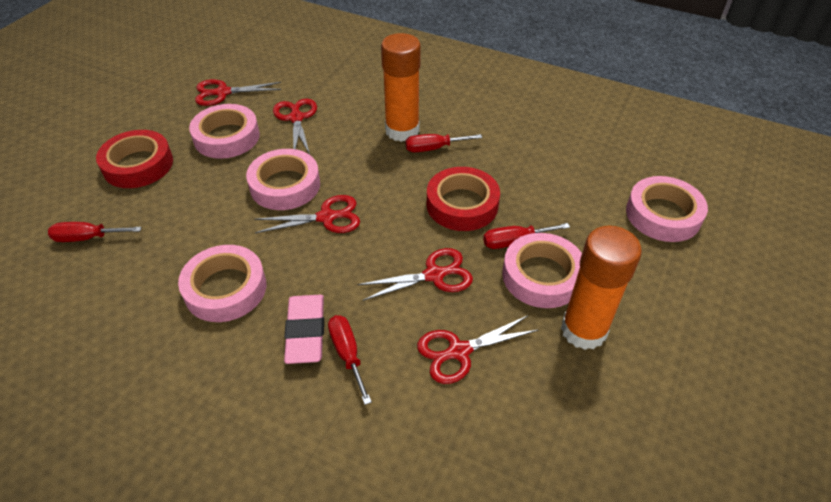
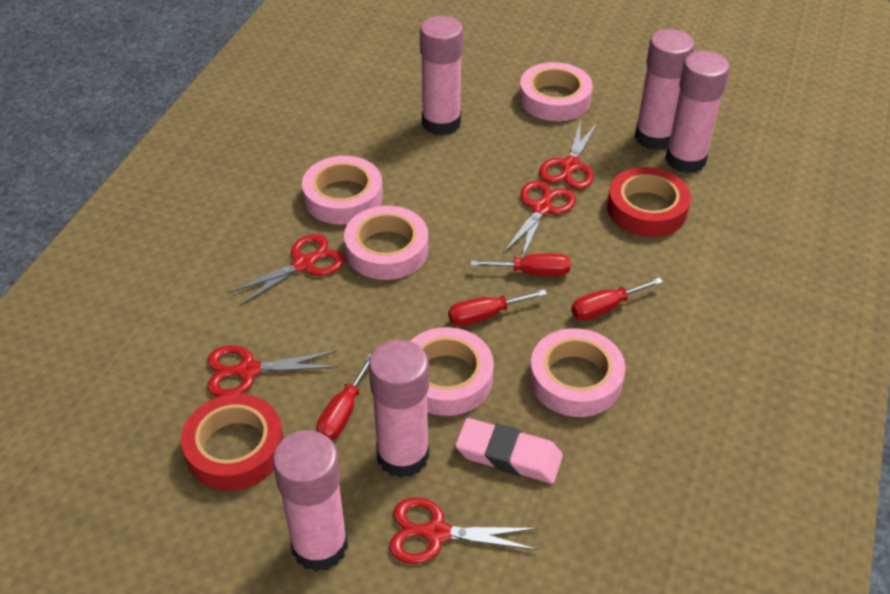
orange glue stick: 2 -> 0
pink glue stick: 0 -> 5

